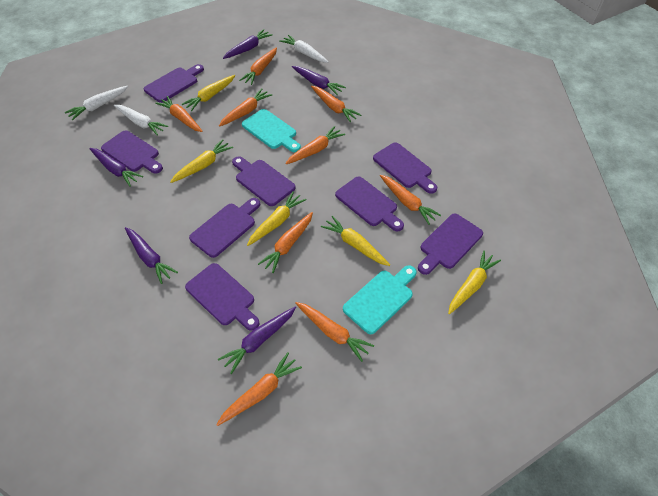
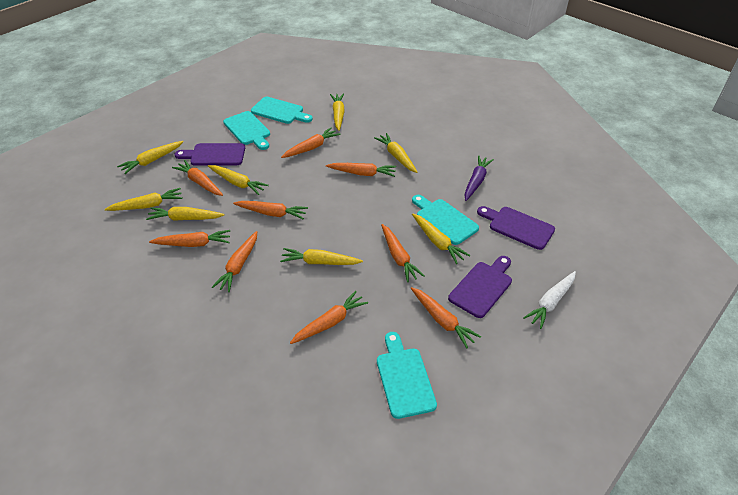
purple carrot: 5 -> 1
purple cutting board: 8 -> 3
turquoise cutting board: 2 -> 4
white carrot: 3 -> 1
yellow carrot: 5 -> 8

